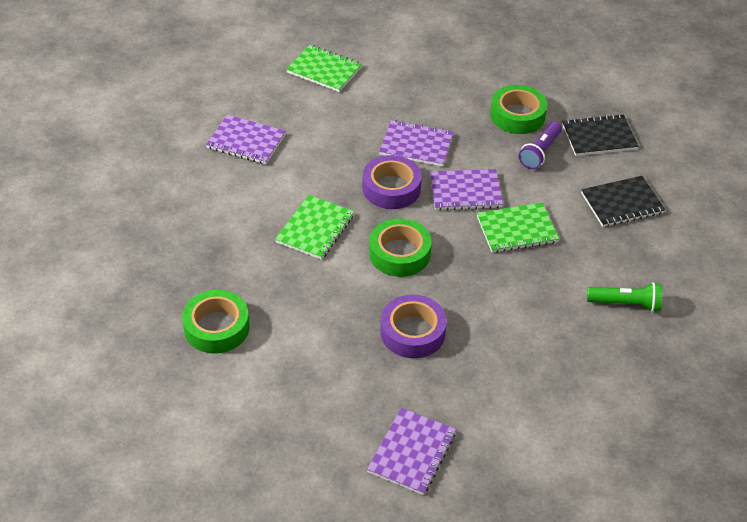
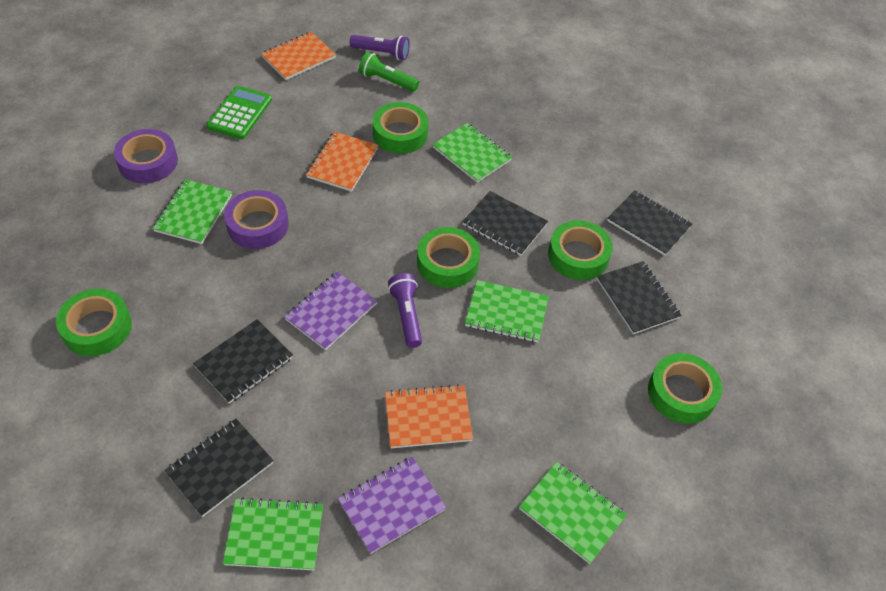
black notebook: 2 -> 5
green calculator: 0 -> 1
green notebook: 3 -> 5
green tape: 3 -> 5
orange notebook: 0 -> 3
purple flashlight: 1 -> 2
purple notebook: 4 -> 2

